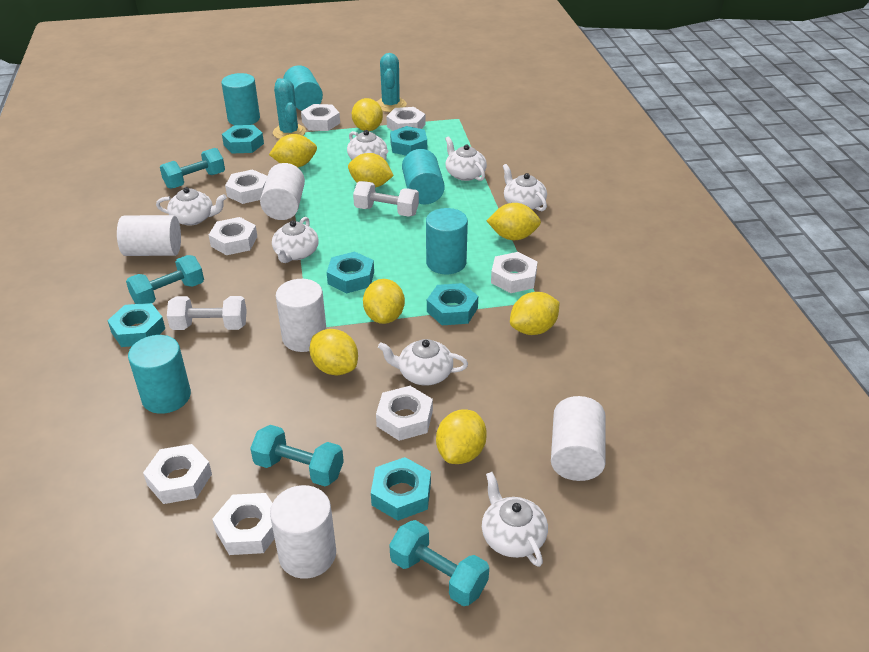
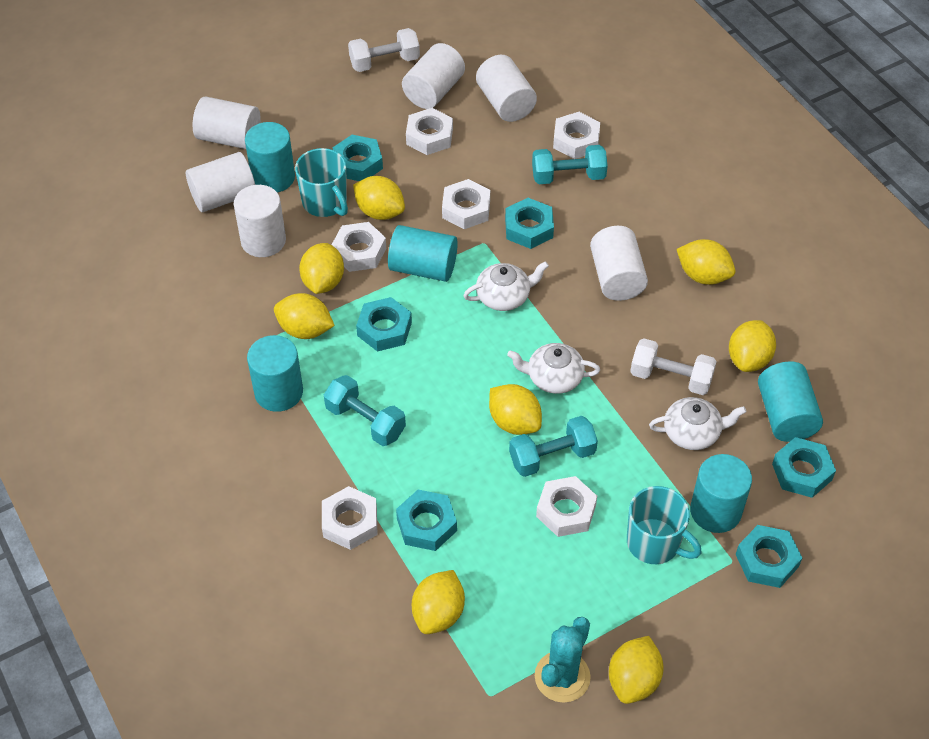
turquoise cactus: 2 -> 1
turquoise dumbbell: 4 -> 3
turquoise mug: 0 -> 2
white cylinder: 5 -> 6
white nut: 8 -> 6
white teapot: 7 -> 3

